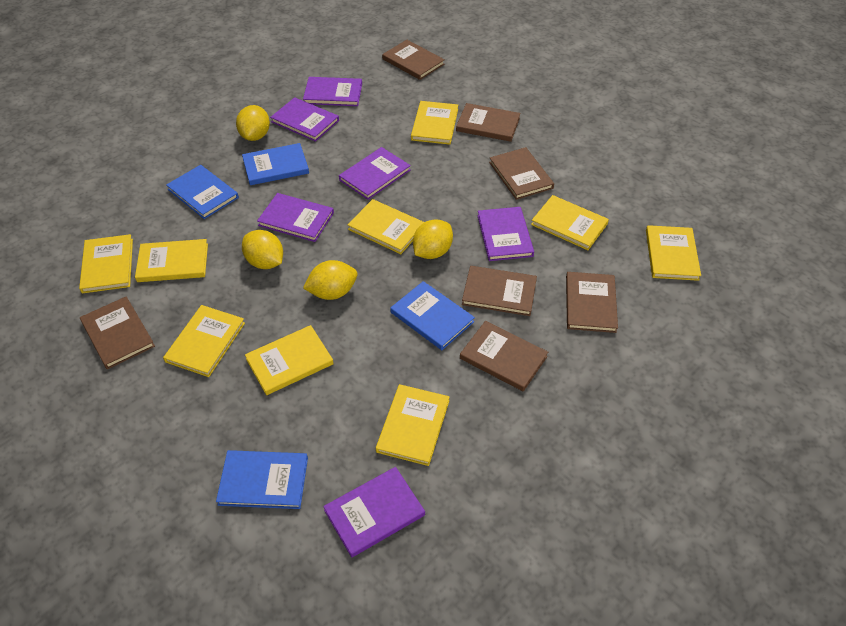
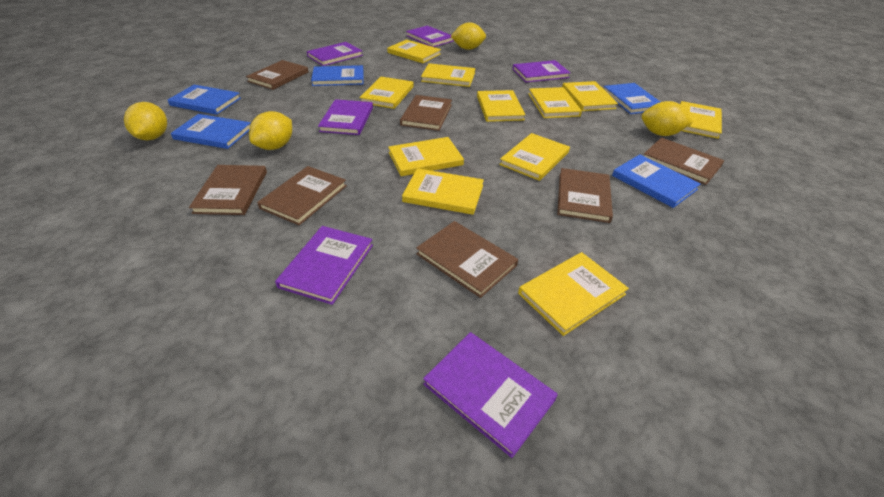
blue book: 4 -> 5
yellow book: 9 -> 11

